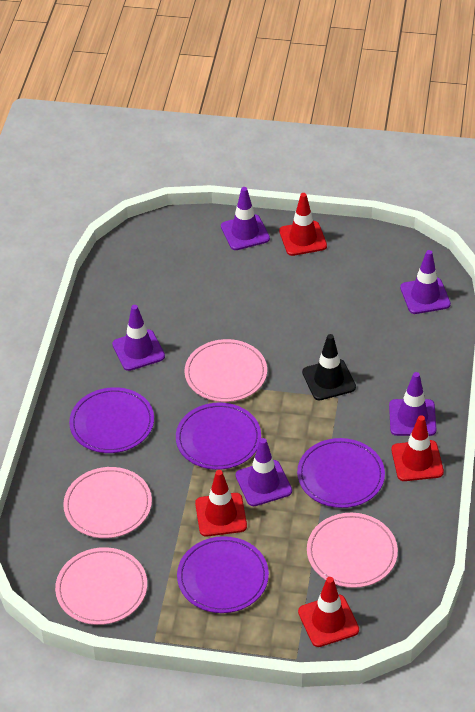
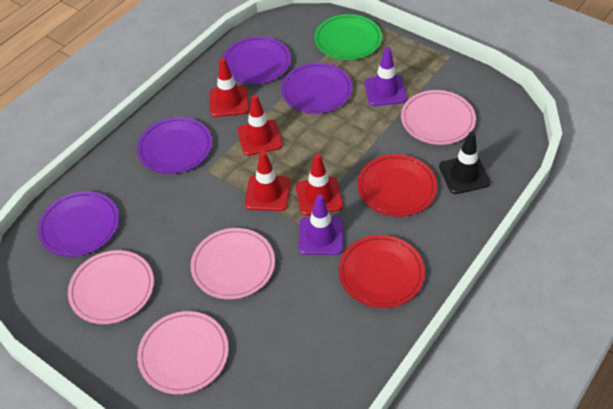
green plate: 0 -> 1
purple traffic cone: 5 -> 2
red plate: 0 -> 2

